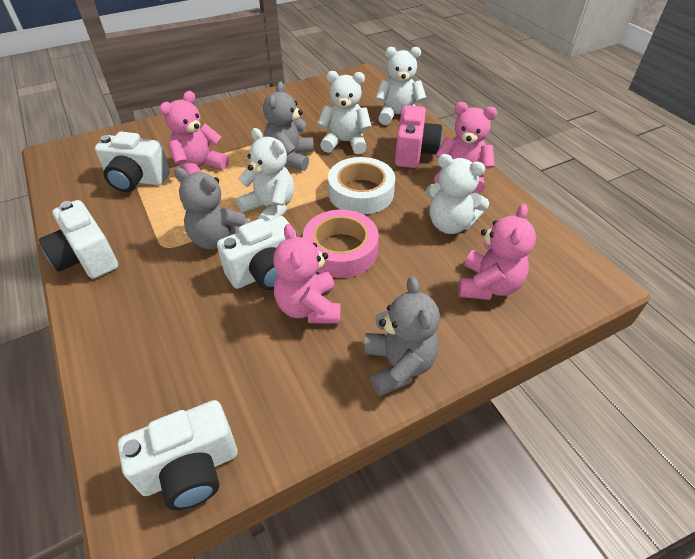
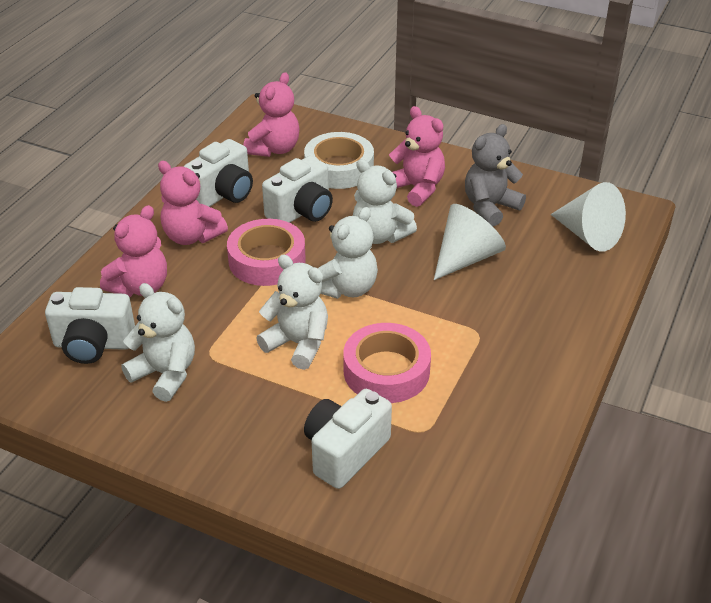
grey teddy bear: 3 -> 1
pink camera: 1 -> 0
pink tape: 1 -> 2
white cone: 0 -> 2

